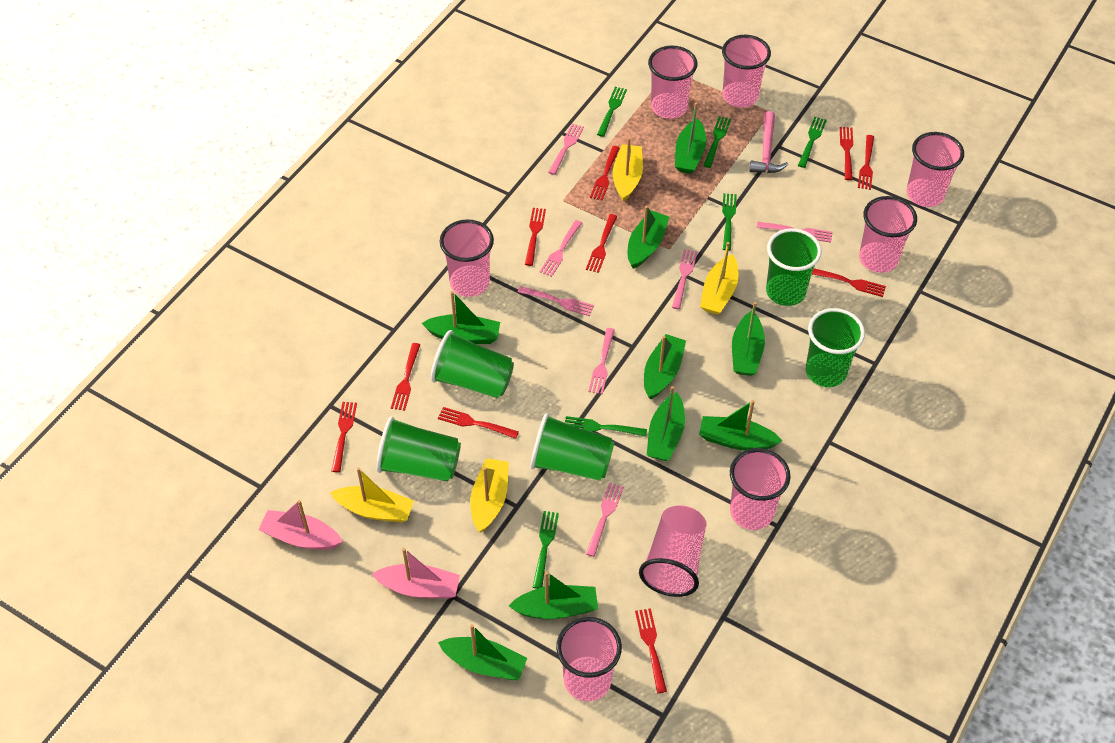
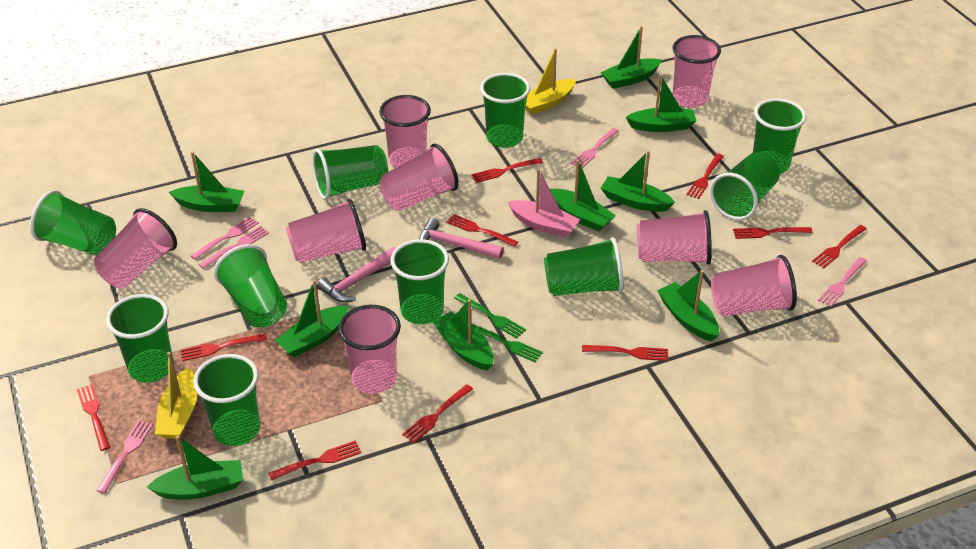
green cup: 5 -> 10
green fork: 6 -> 2
pink boat: 2 -> 1
pink fork: 7 -> 5
pink hammer: 1 -> 2
yellow boat: 4 -> 2

